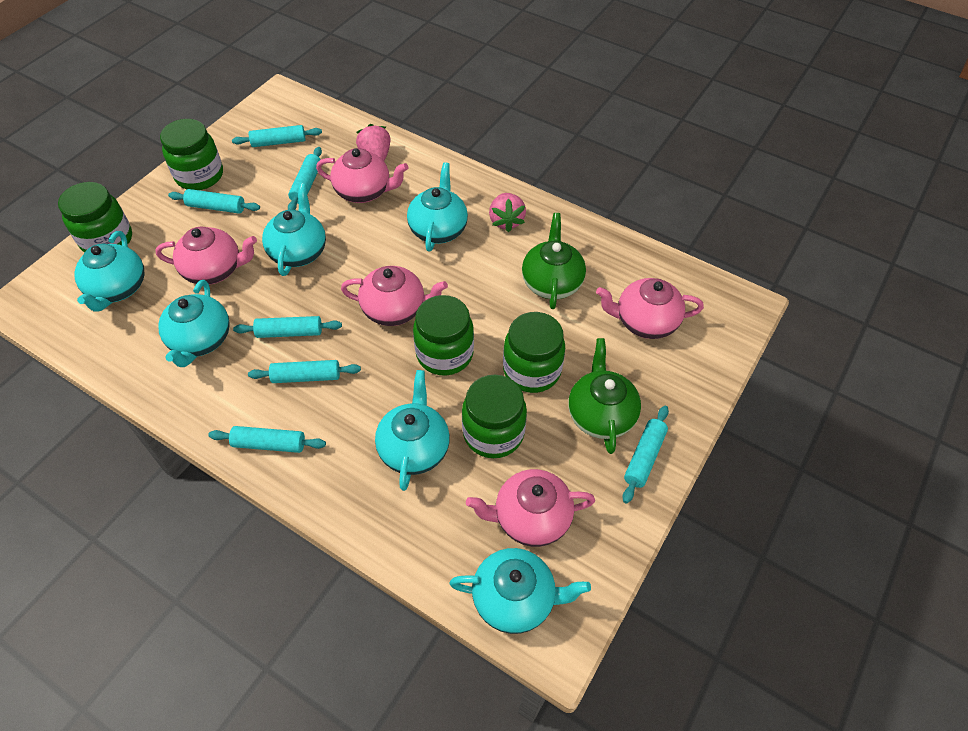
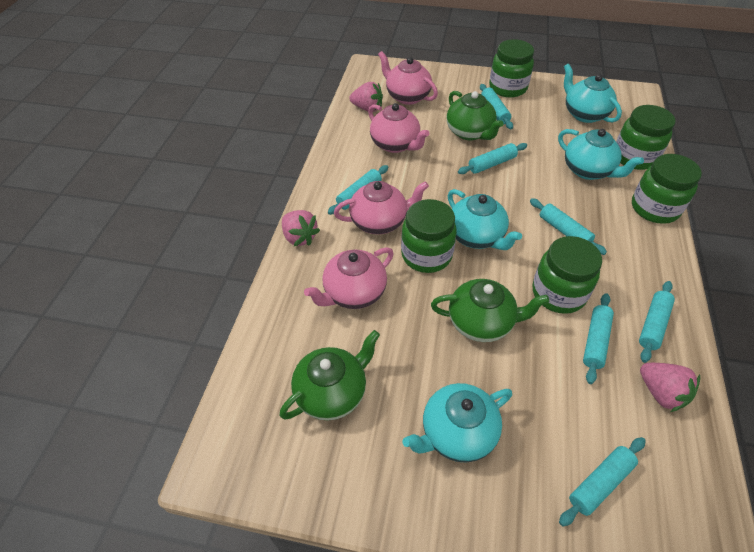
green teapot: 2 -> 3
pink strawberry: 2 -> 3
pink teapot: 5 -> 4
turquoise teapot: 6 -> 4

